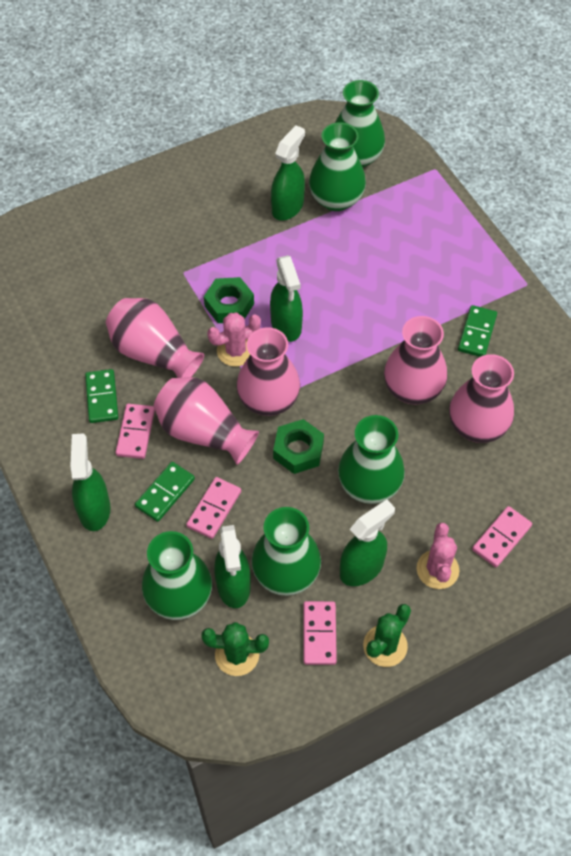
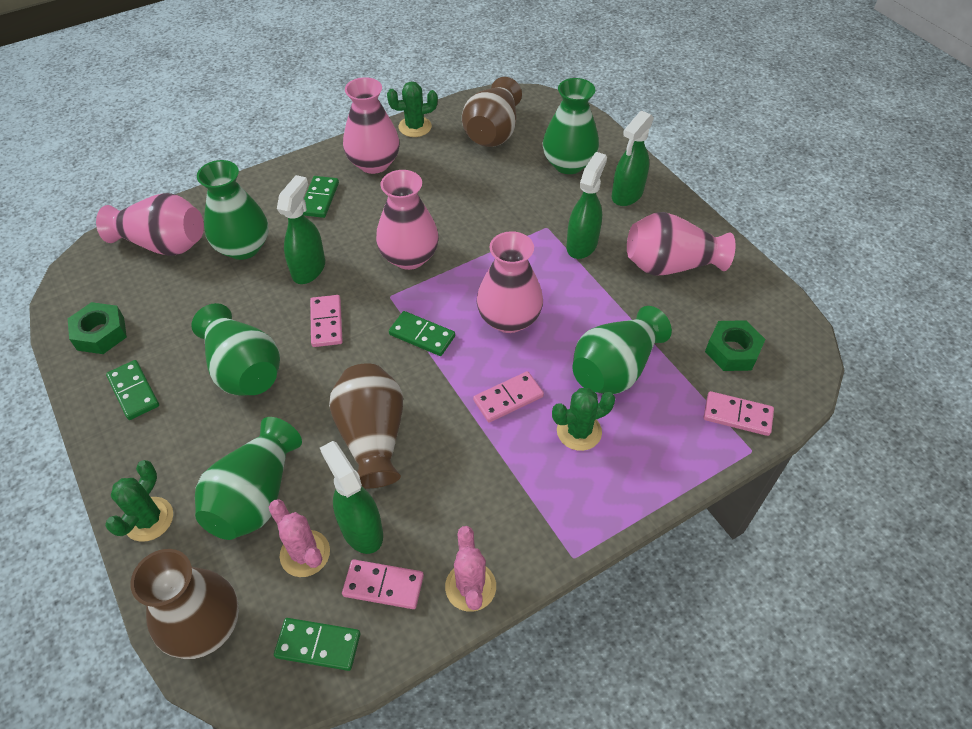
brown vase: 0 -> 3
green cactus: 2 -> 3
green domino: 3 -> 4
green spray bottle: 5 -> 4

